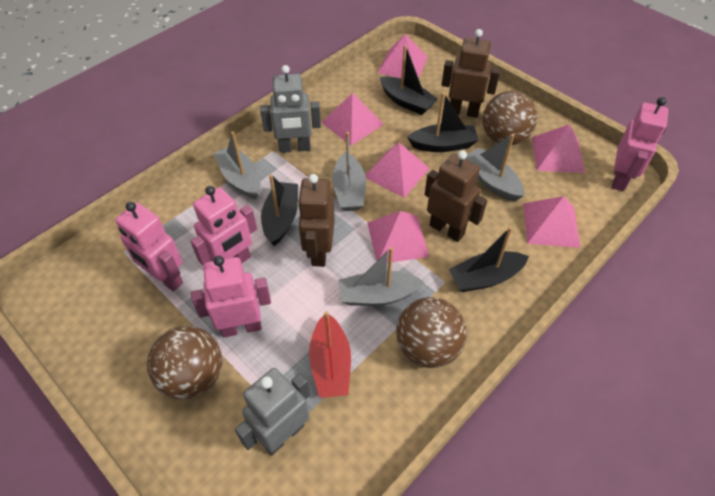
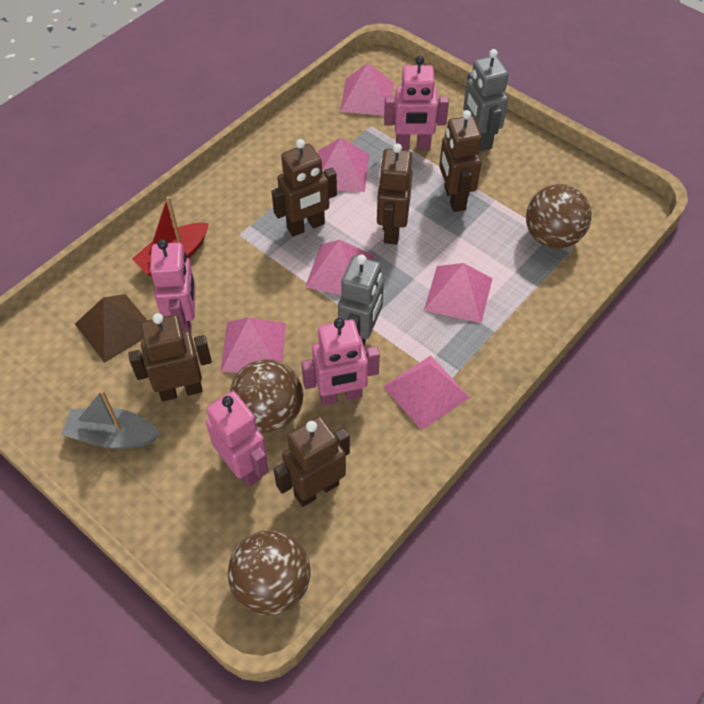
black boat: 4 -> 0
brown pyramid: 0 -> 1
brown robot: 3 -> 5
grey boat: 4 -> 1

